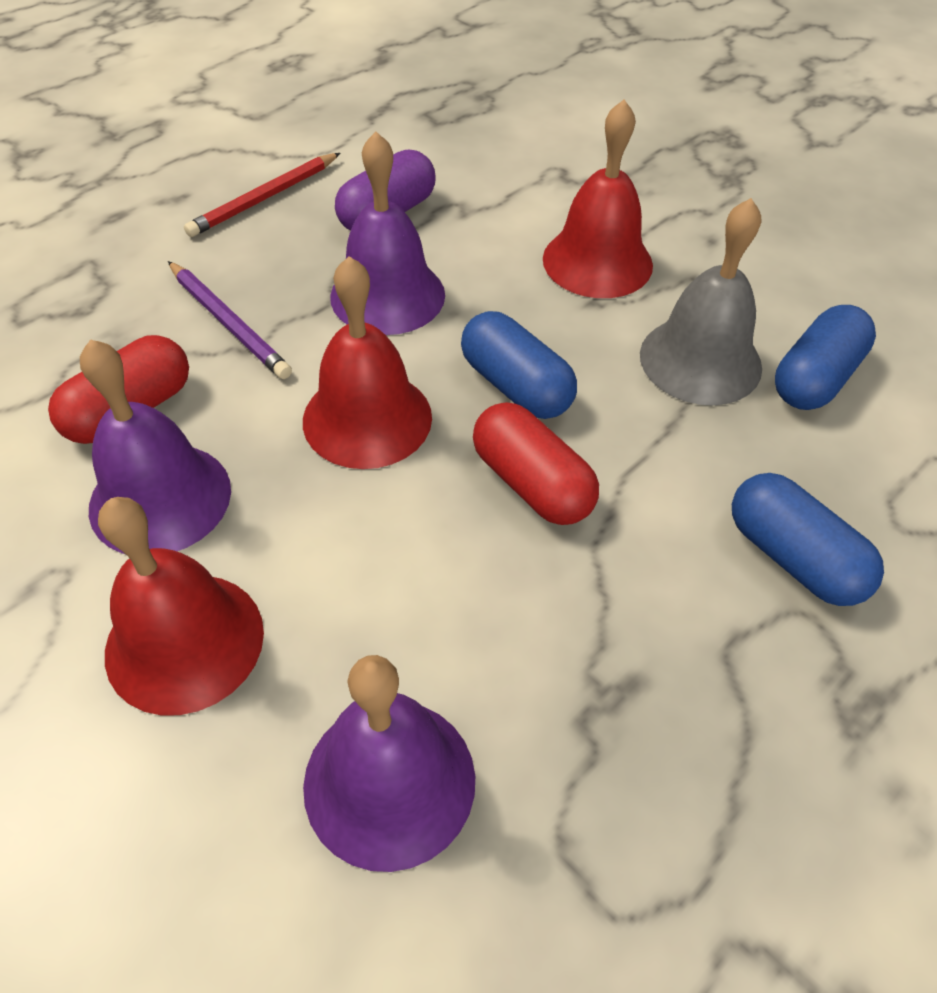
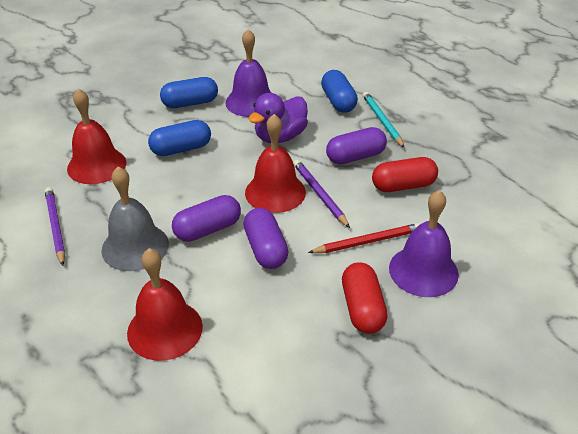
purple bell: 3 -> 2
purple capsule: 1 -> 3
purple duck: 0 -> 1
purple pencil: 1 -> 2
turquoise pencil: 0 -> 1

